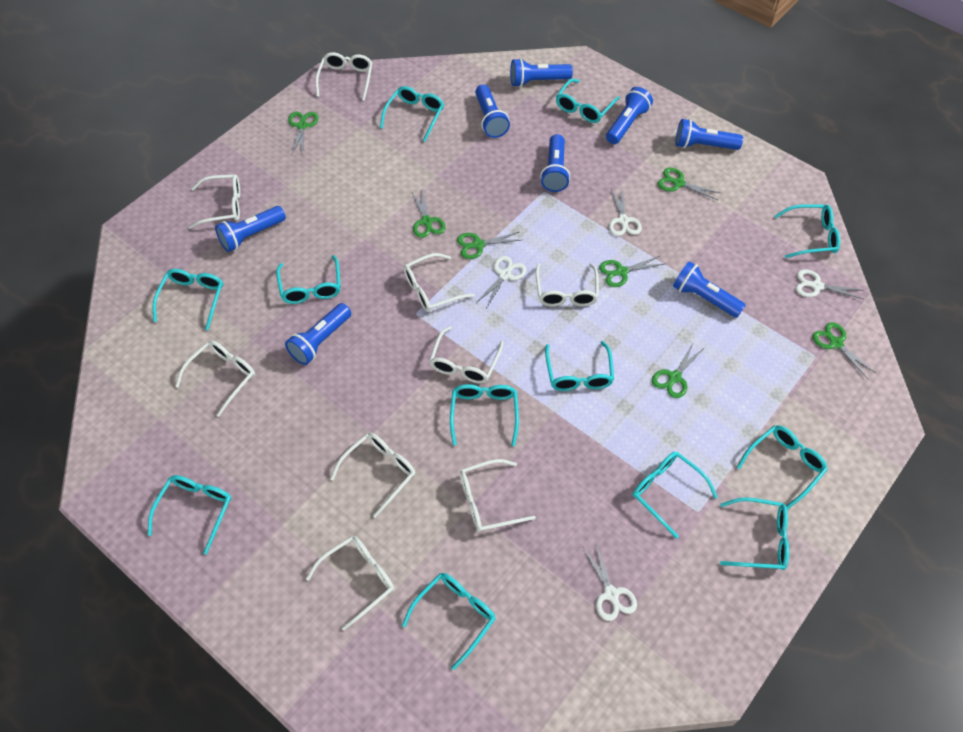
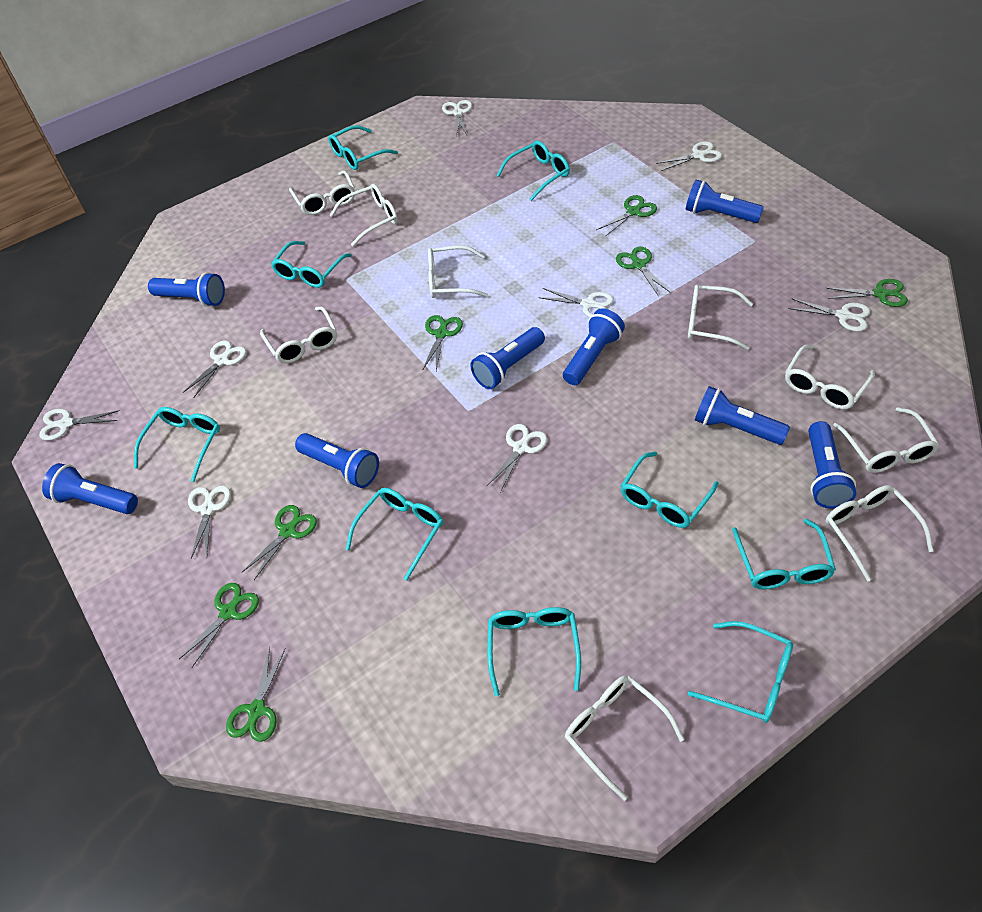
turquoise glasses: 12 -> 9
white scissors: 4 -> 8

